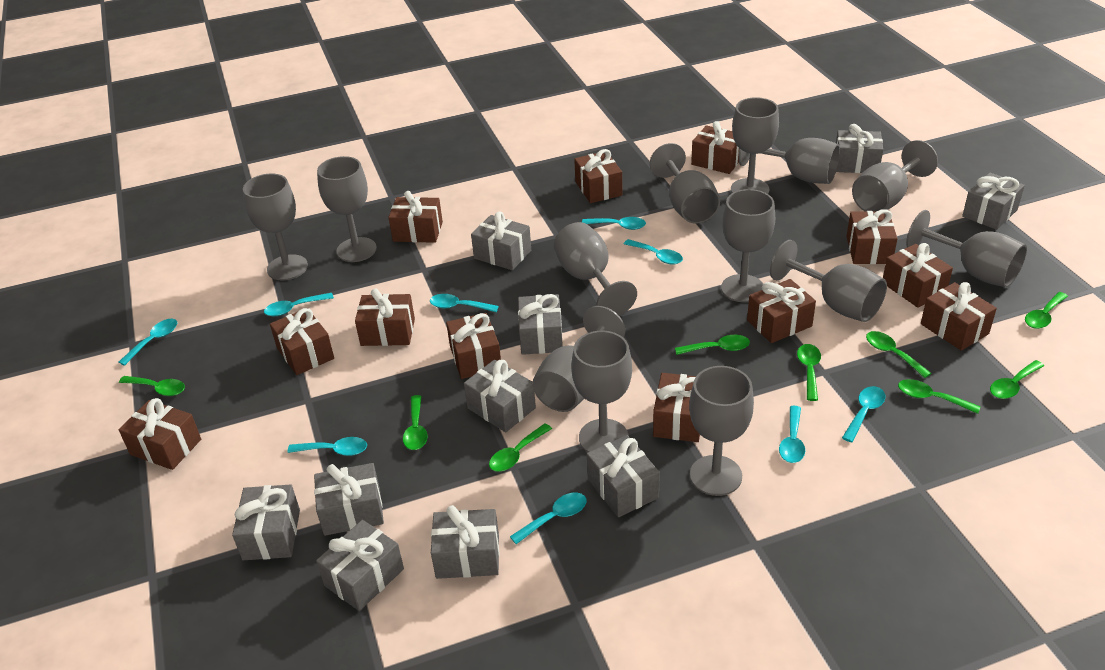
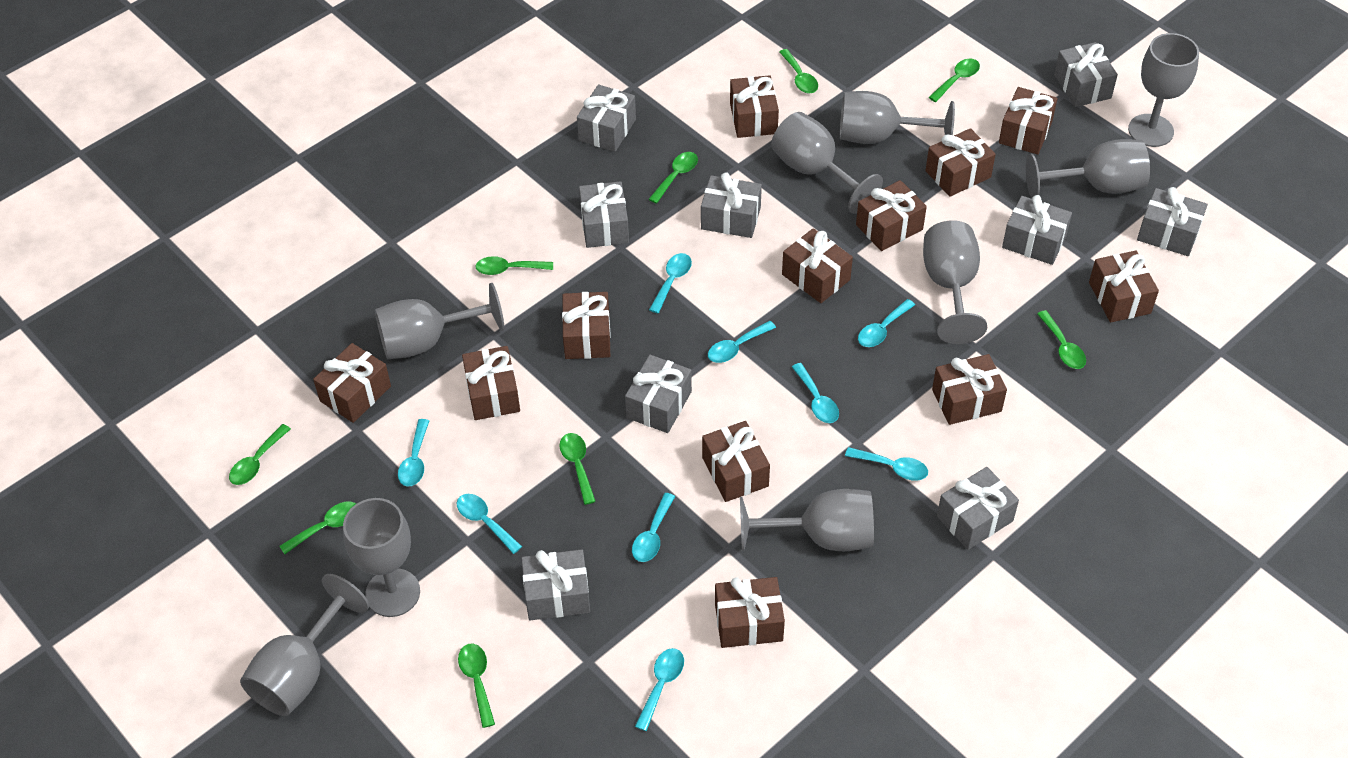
grey gift: 10 -> 9
grey goblet: 13 -> 9

